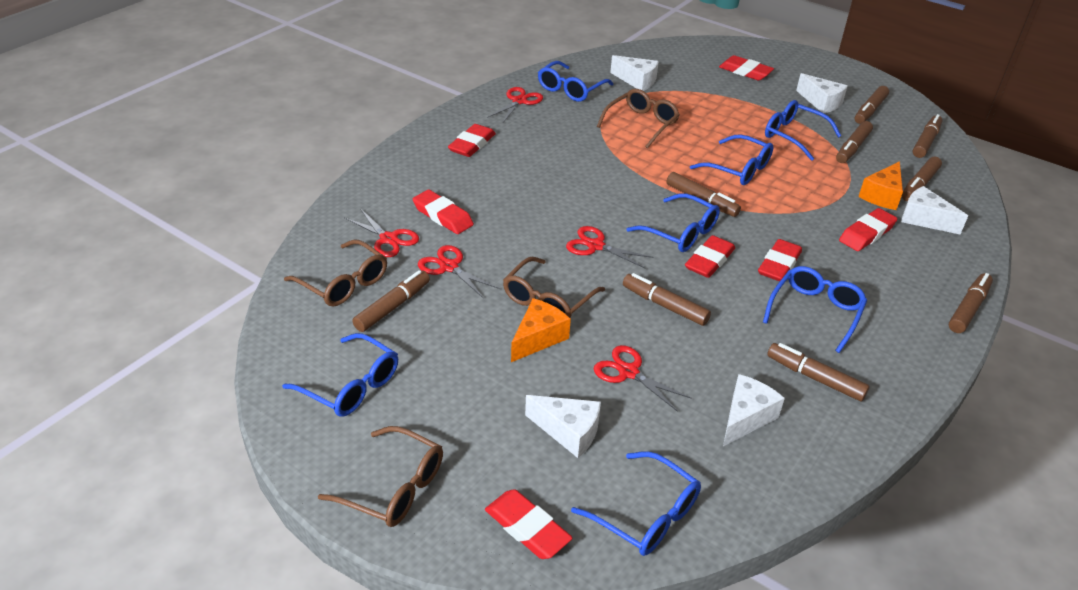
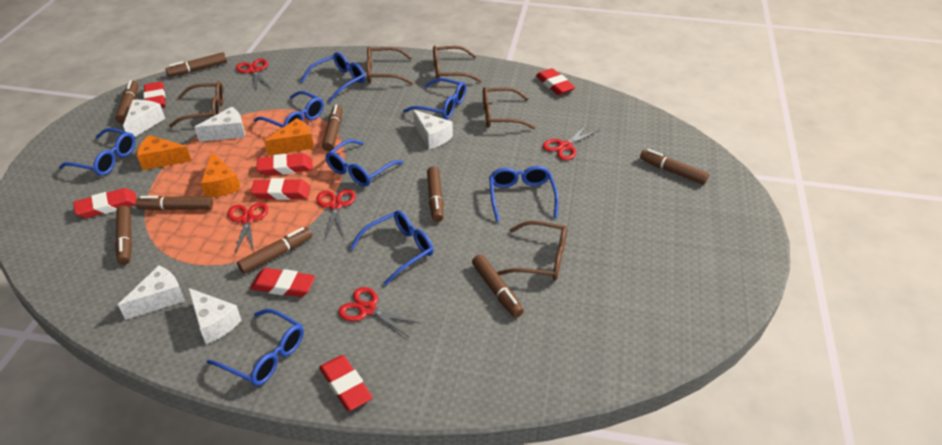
blue glasses: 7 -> 8
brown glasses: 4 -> 5
orange cheese: 2 -> 3

